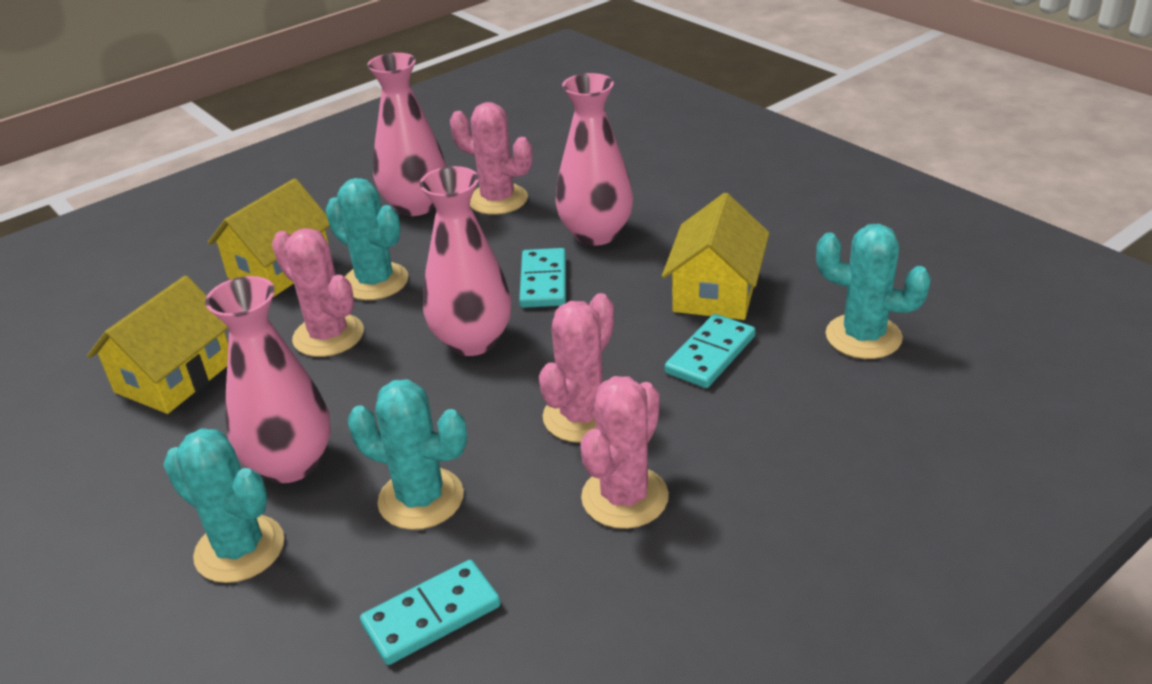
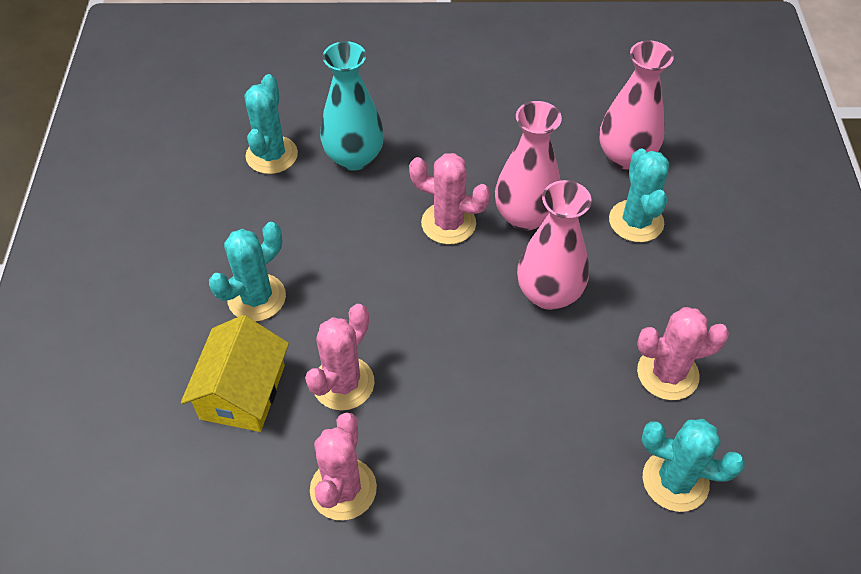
pink vase: 4 -> 3
turquoise domino: 3 -> 0
turquoise vase: 0 -> 1
yellow house: 3 -> 1

